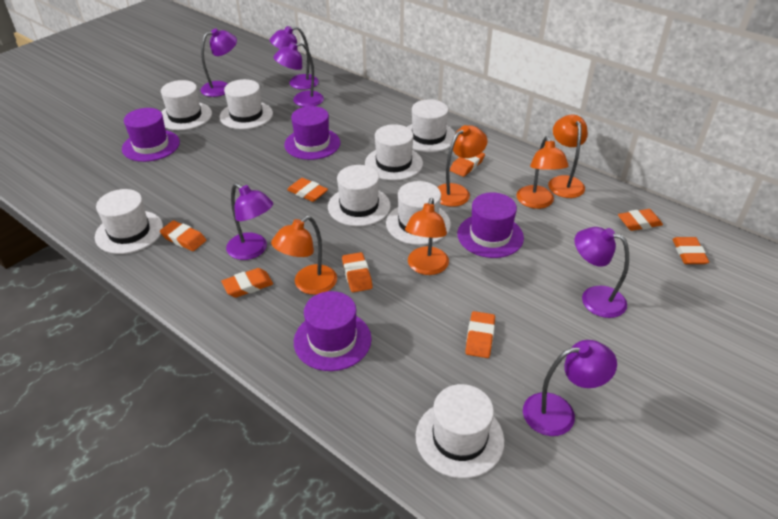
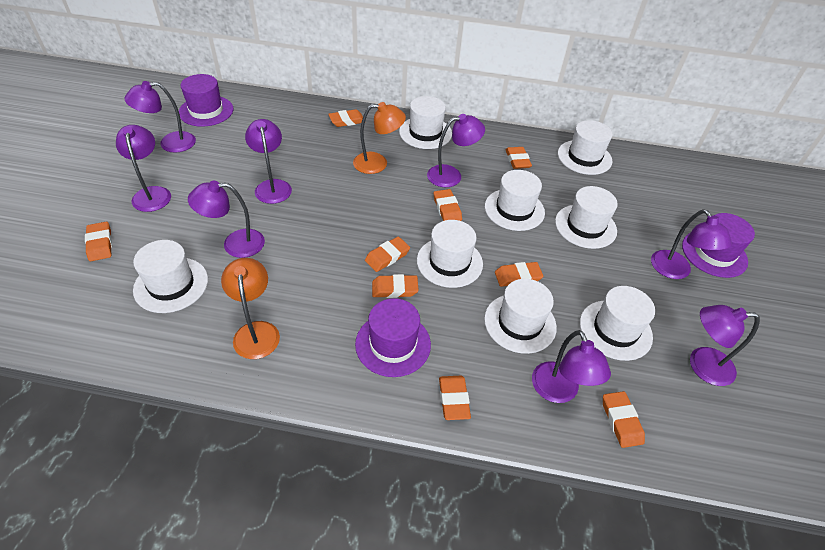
orange eraser: 8 -> 9
orange lamp: 5 -> 2
purple hat: 4 -> 3
purple lamp: 6 -> 8

